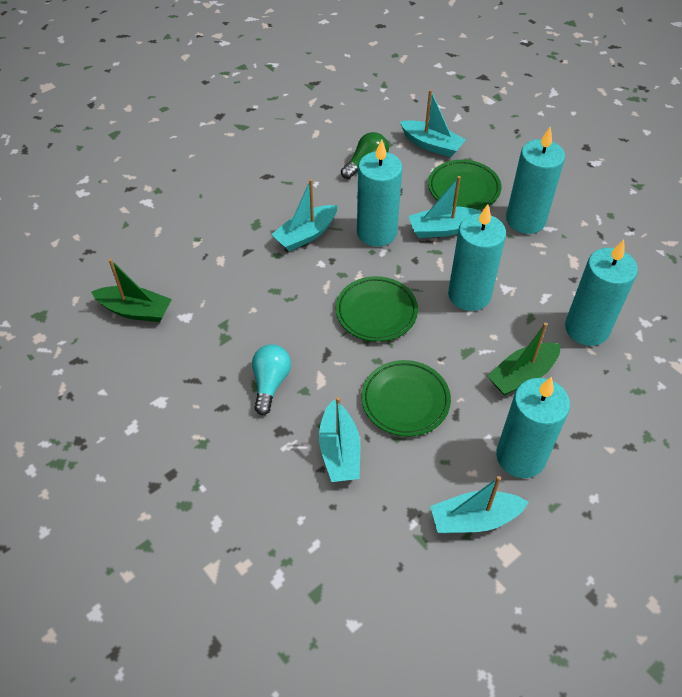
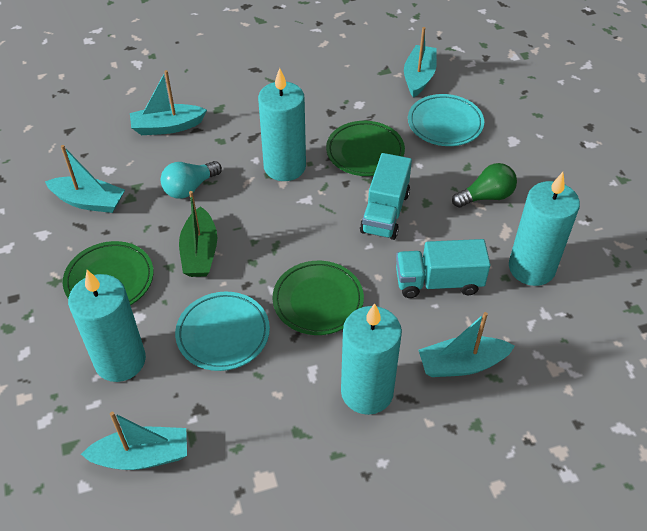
green boat: 2 -> 1
turquoise candle: 5 -> 4
turquoise plate: 0 -> 2
turquoise truck: 0 -> 2

